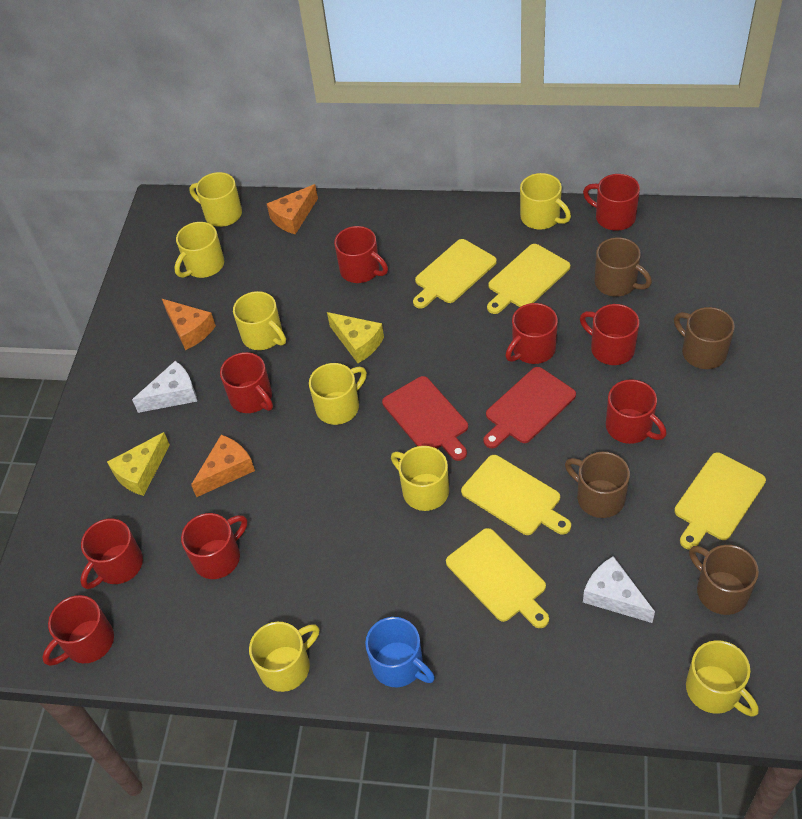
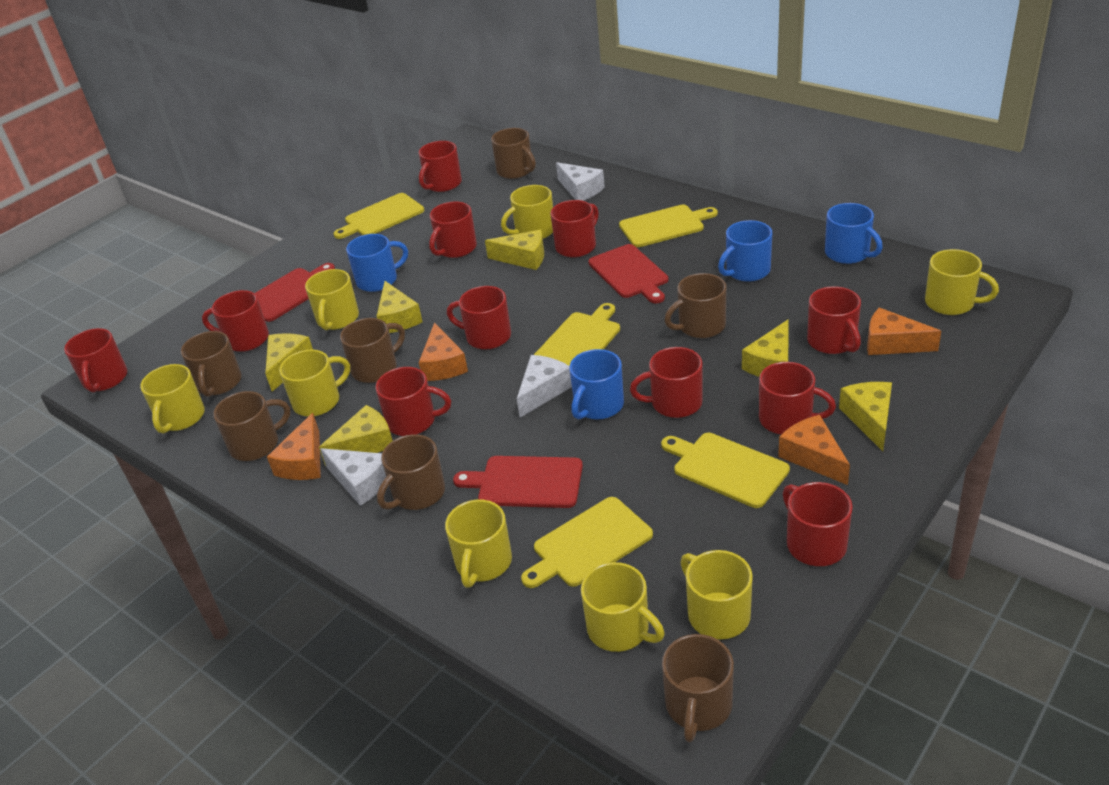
blue mug: 1 -> 4
brown mug: 4 -> 7
orange cheese: 3 -> 4
red cutting board: 2 -> 3
red mug: 9 -> 11
white cheese: 2 -> 3
yellow cheese: 2 -> 6

